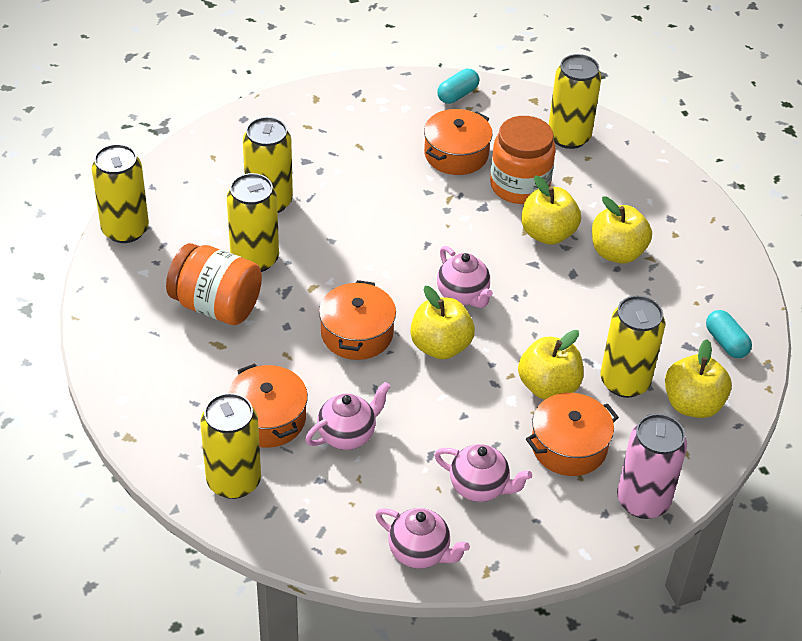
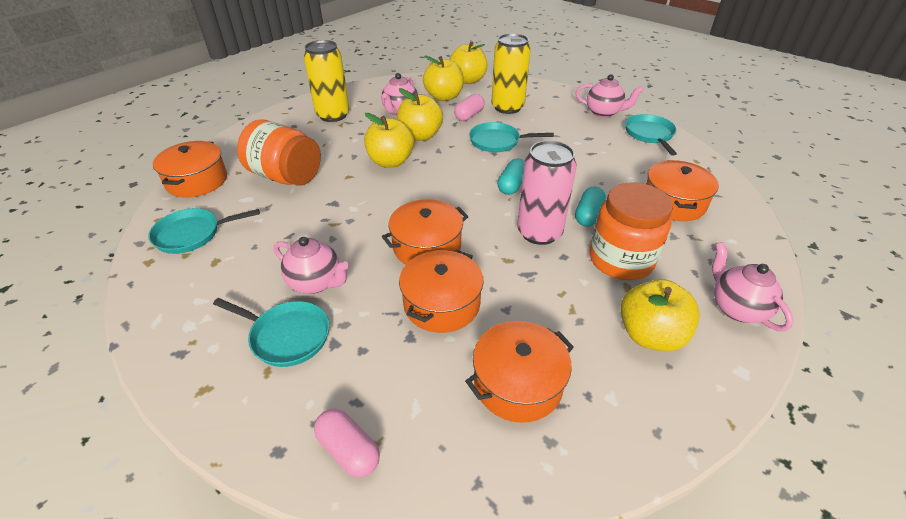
orange pot: 4 -> 5
pink capsule: 0 -> 2
turquoise pan: 0 -> 4
yellow can: 6 -> 2

